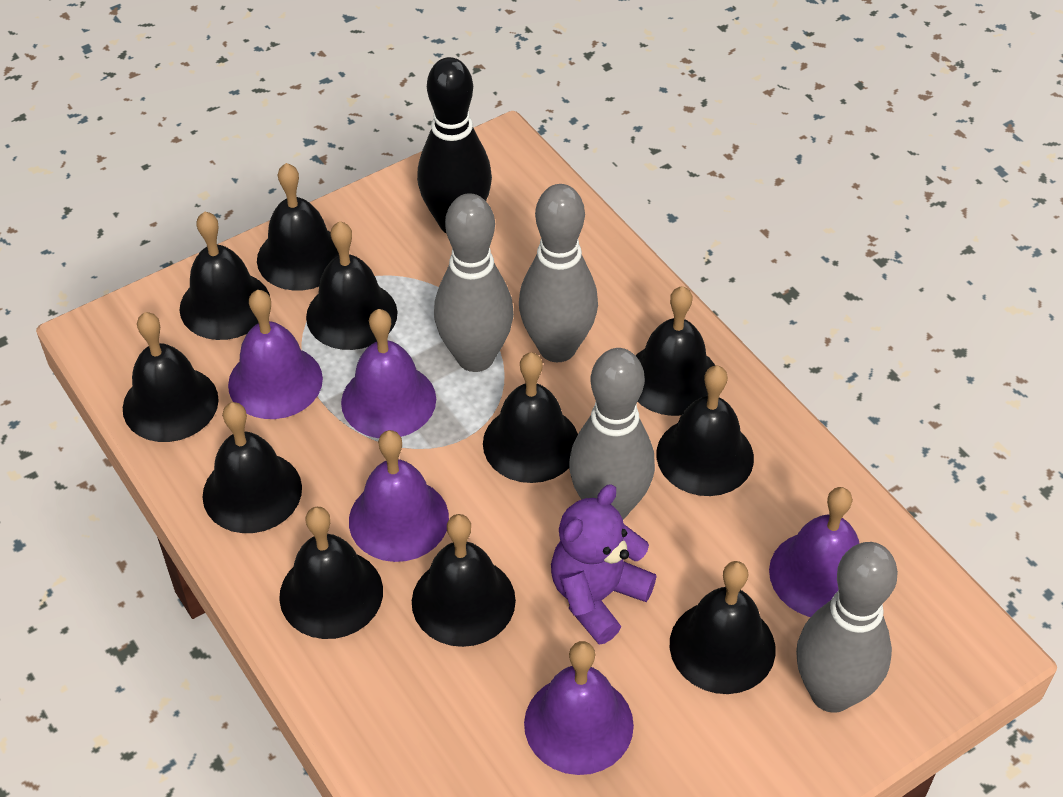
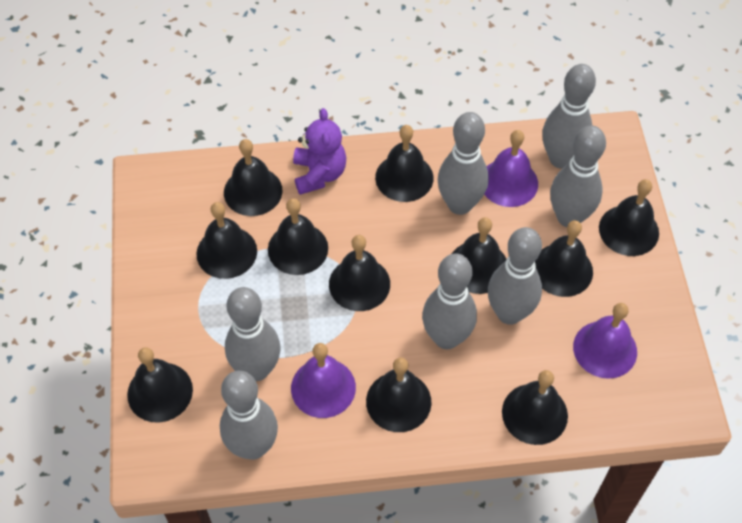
black bowling pin: 1 -> 0
grey bowling pin: 4 -> 7
purple bell: 5 -> 3

